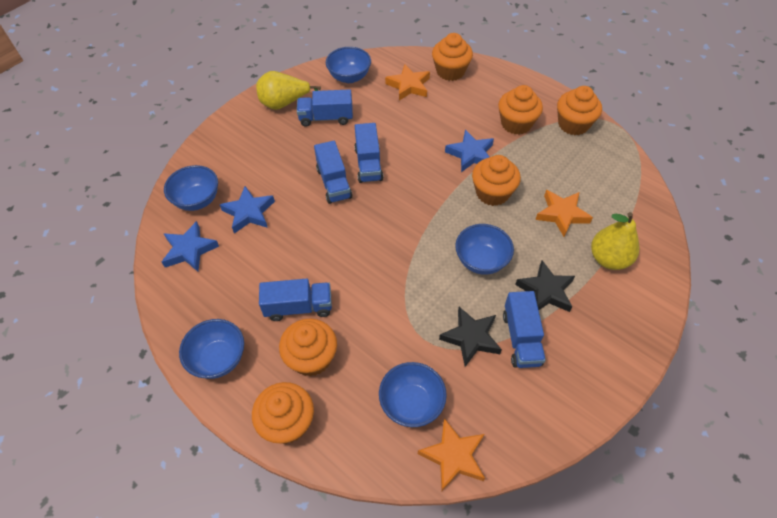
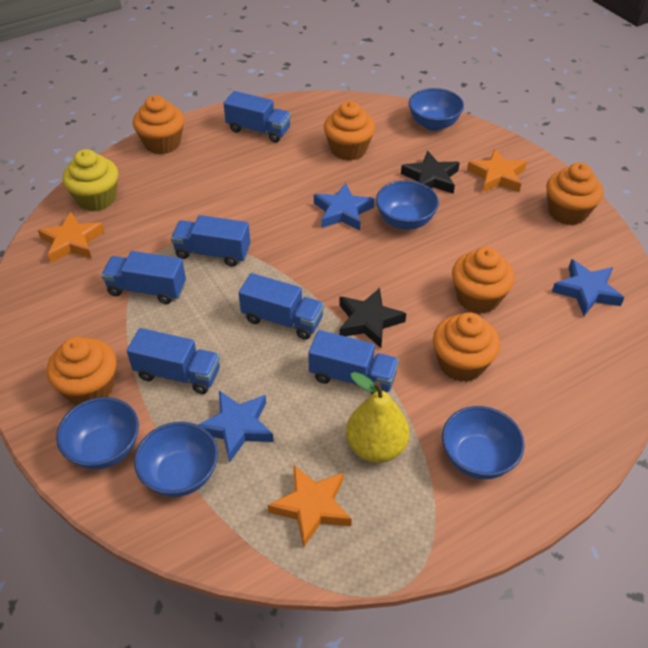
blue truck: 5 -> 6
yellow cupcake: 0 -> 1
yellow pear: 2 -> 1

